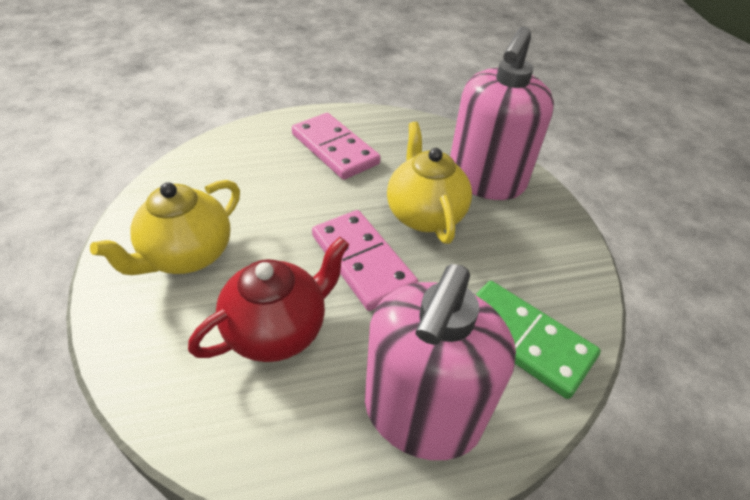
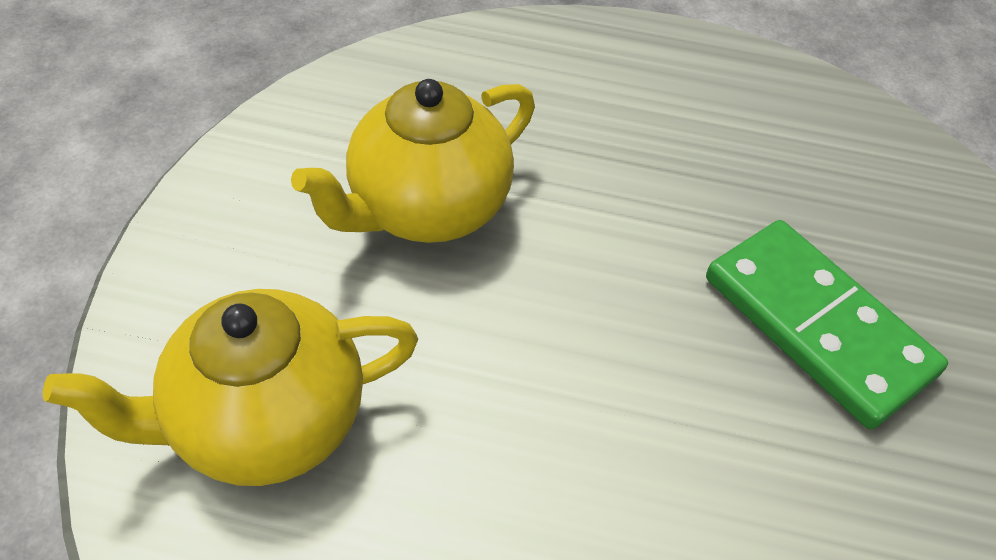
pink domino: 2 -> 0
pink soap dispenser: 2 -> 0
red teapot: 1 -> 0

